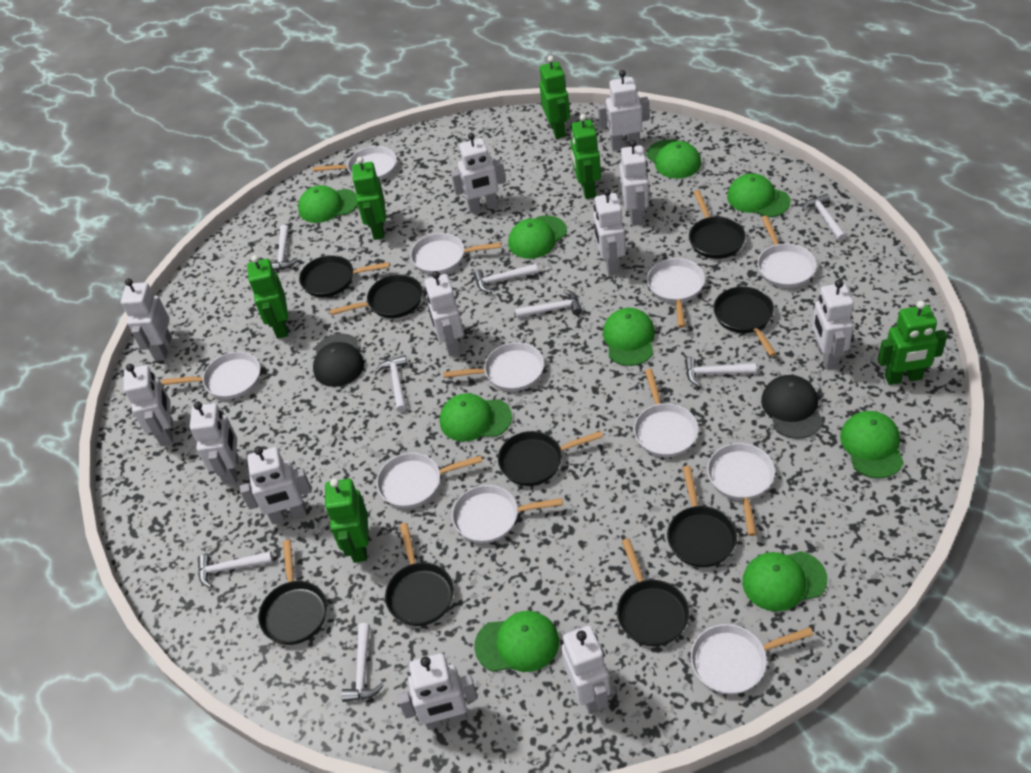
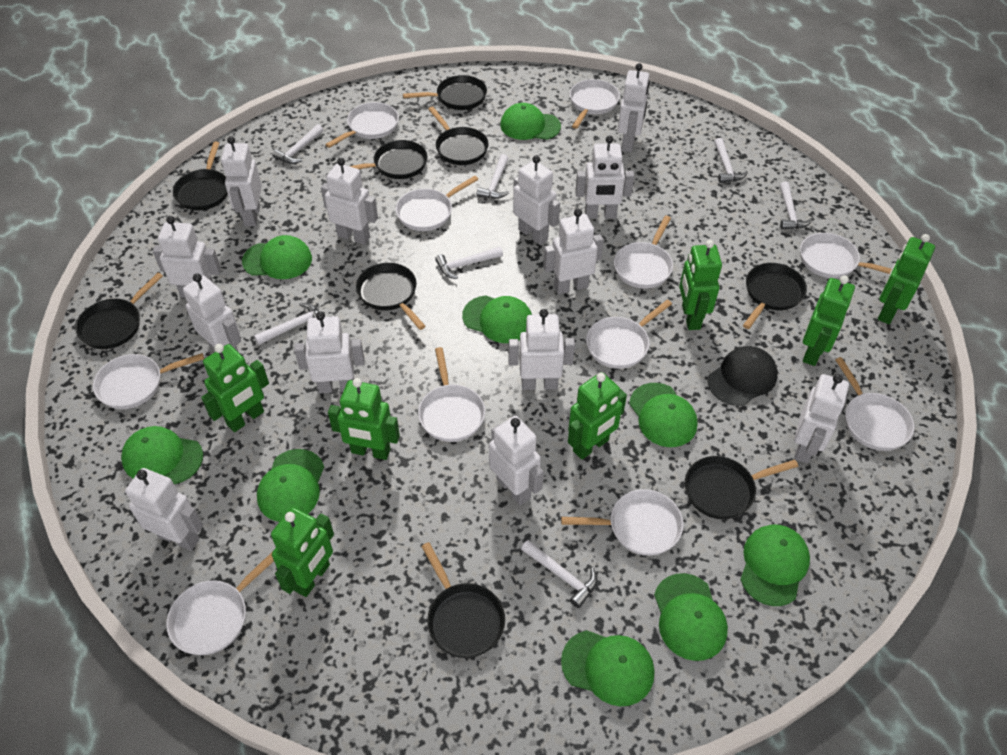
black cap: 2 -> 1
green robot: 6 -> 7
white hammer: 8 -> 7
white robot: 12 -> 13

